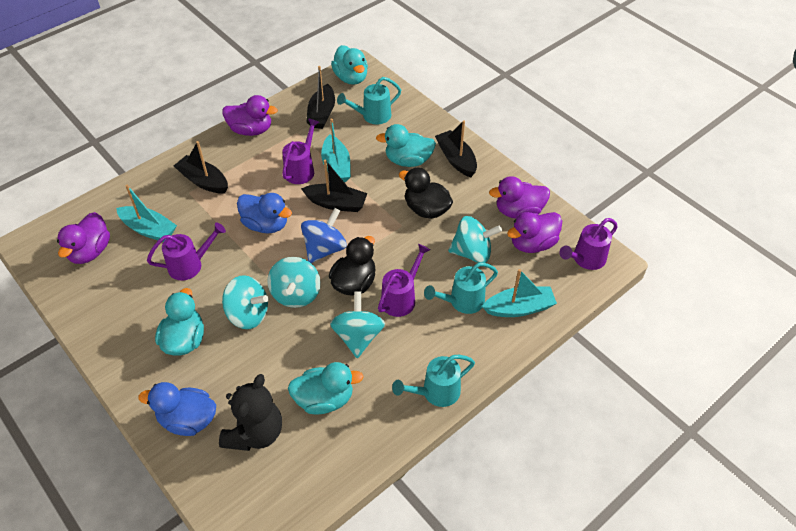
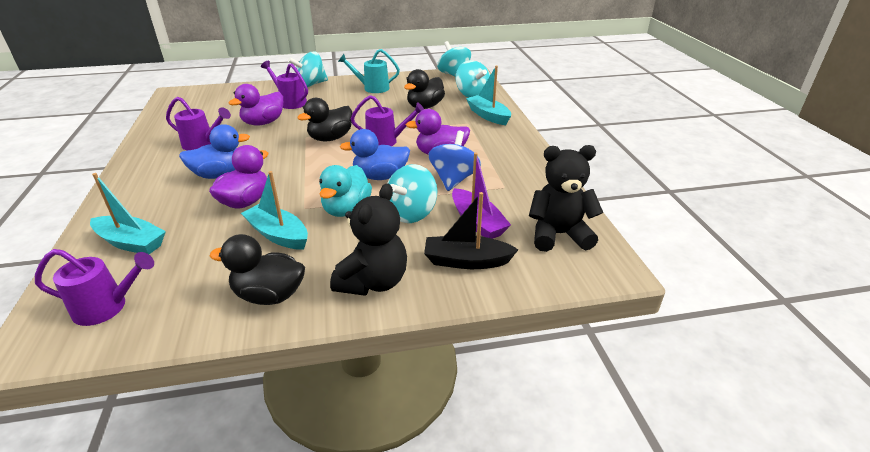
black boat: 4 -> 1
black duck: 2 -> 3
black teddy bear: 1 -> 2
purple boat: 0 -> 1
purple duck: 4 -> 3
turquoise duck: 4 -> 1
turquoise watering can: 3 -> 1

